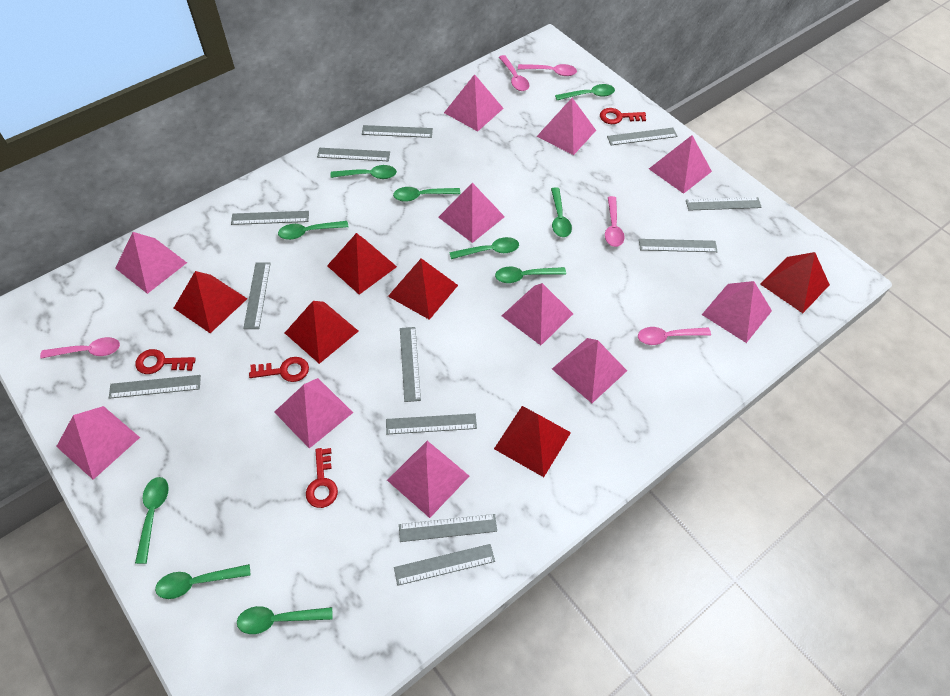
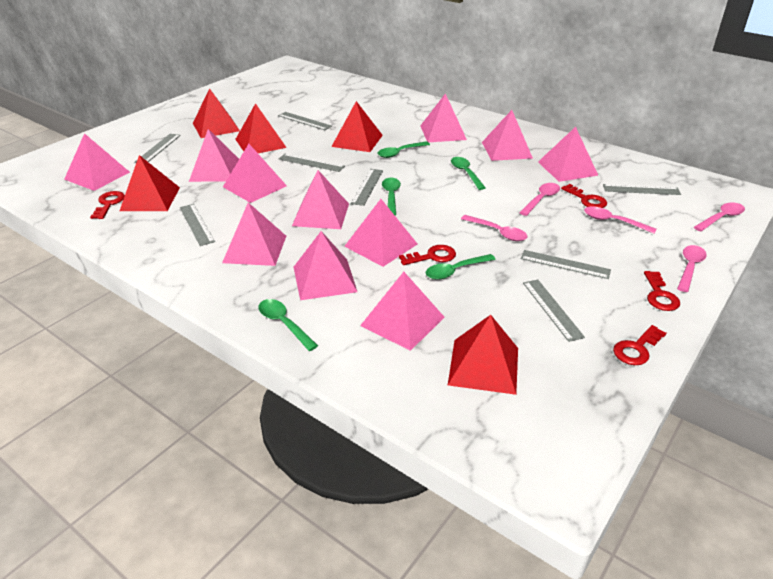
green spoon: 10 -> 5
grey ruler: 12 -> 8
red key: 4 -> 5
red pyramid: 6 -> 5

